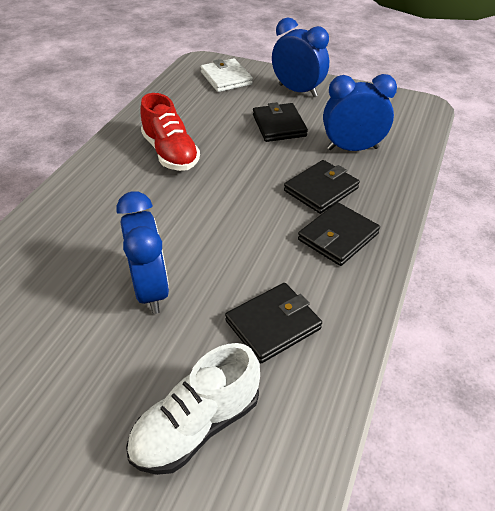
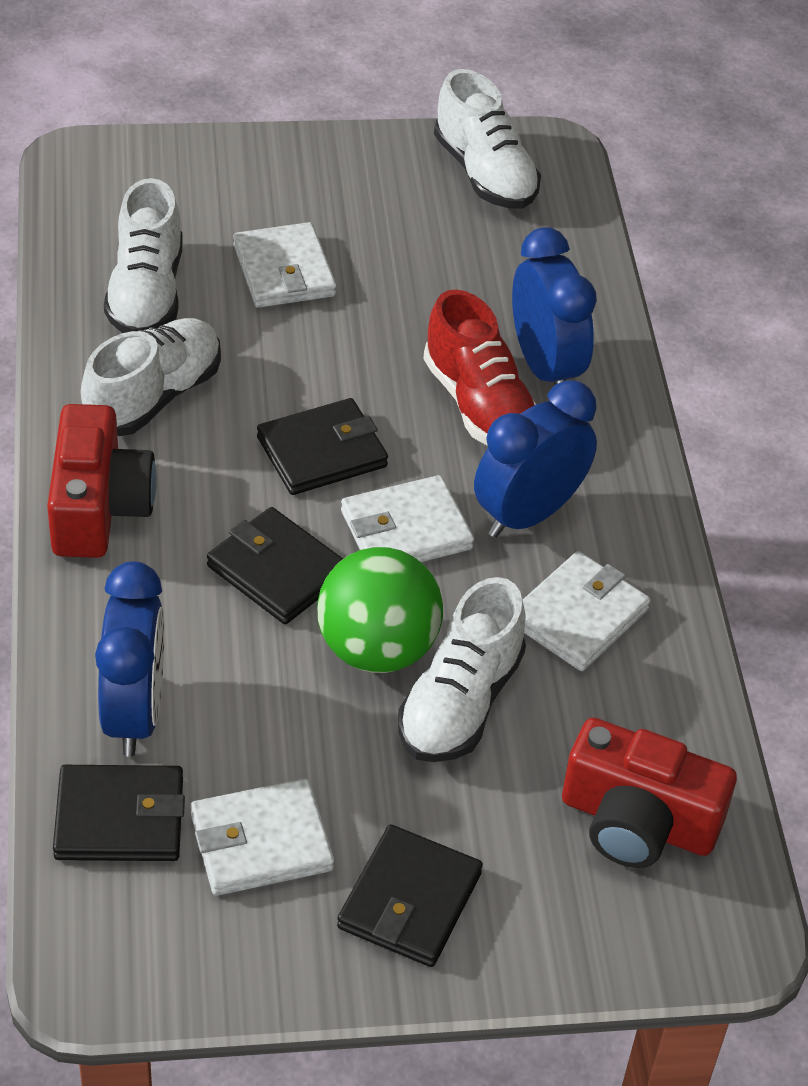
green ball: 0 -> 1
red camera: 0 -> 2
white shoe: 1 -> 4
white wallet: 1 -> 4

